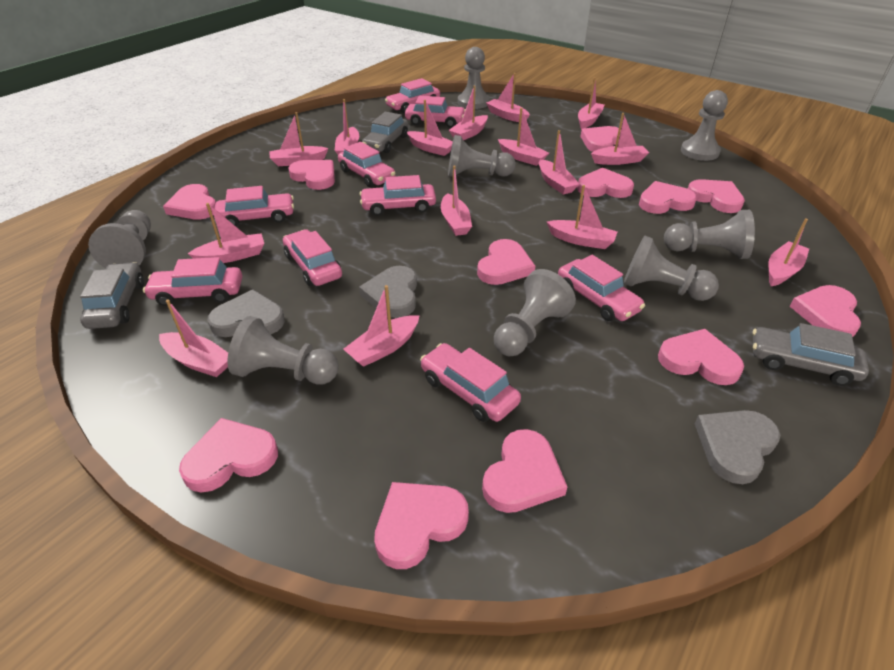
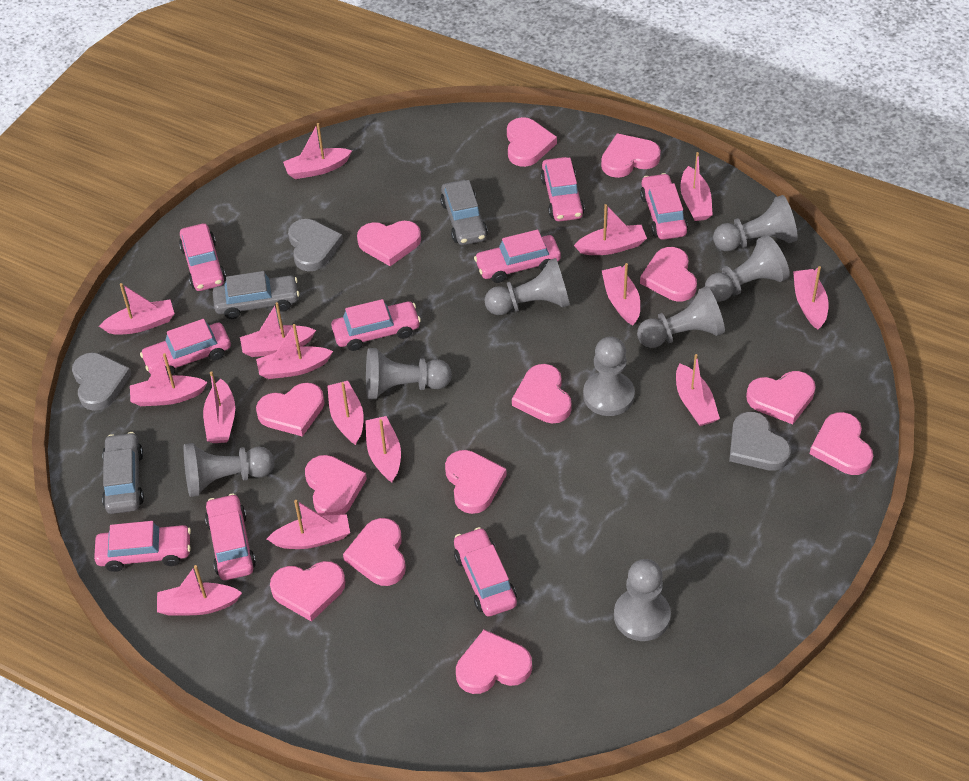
pink heart: 12 -> 13

